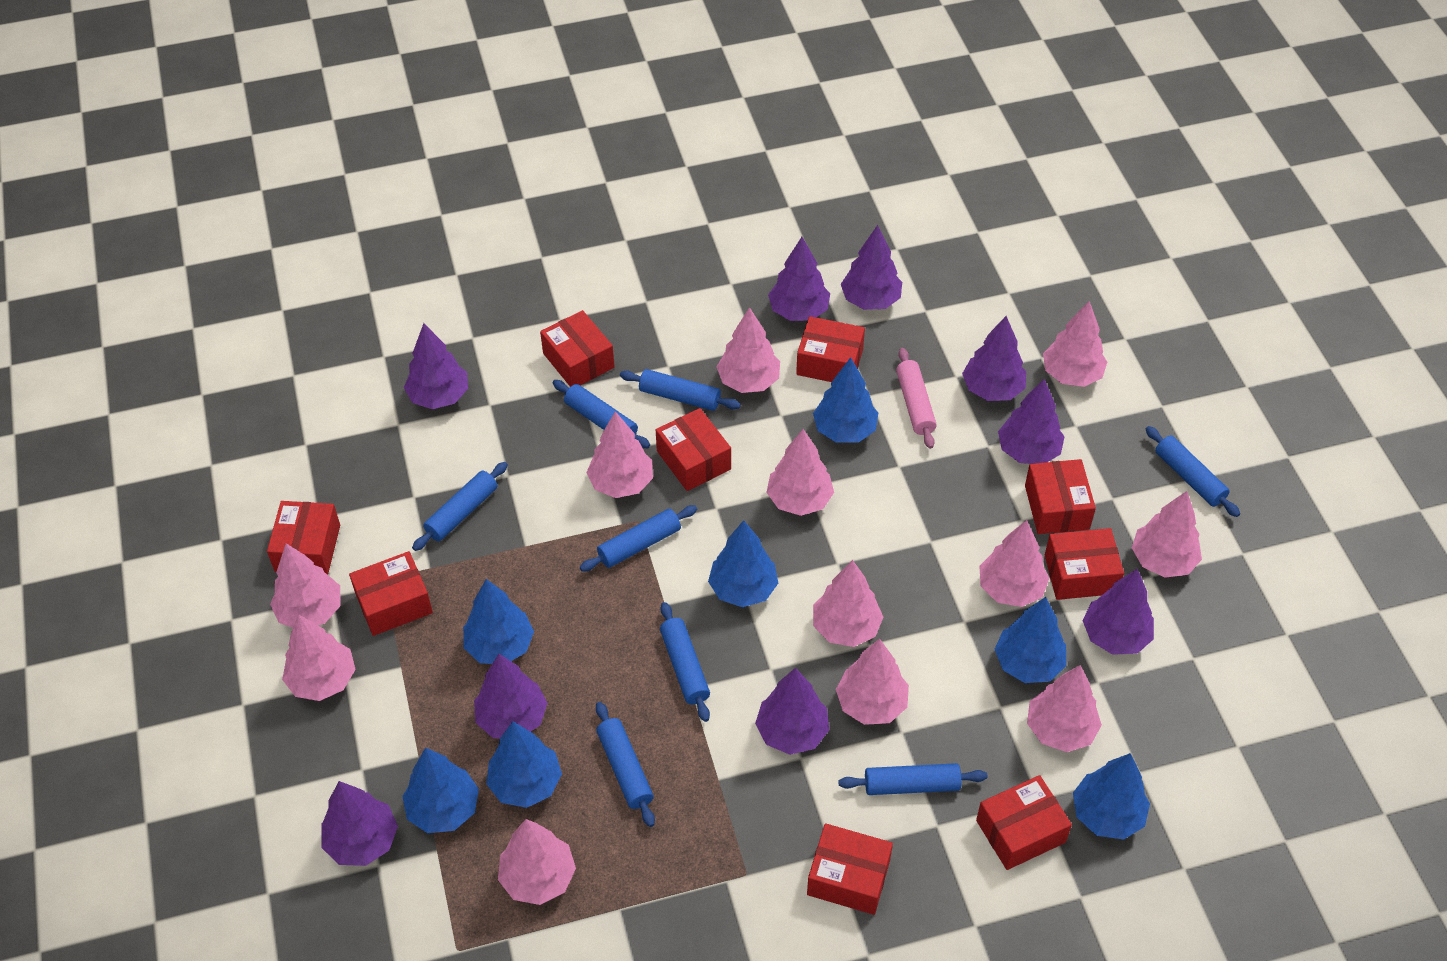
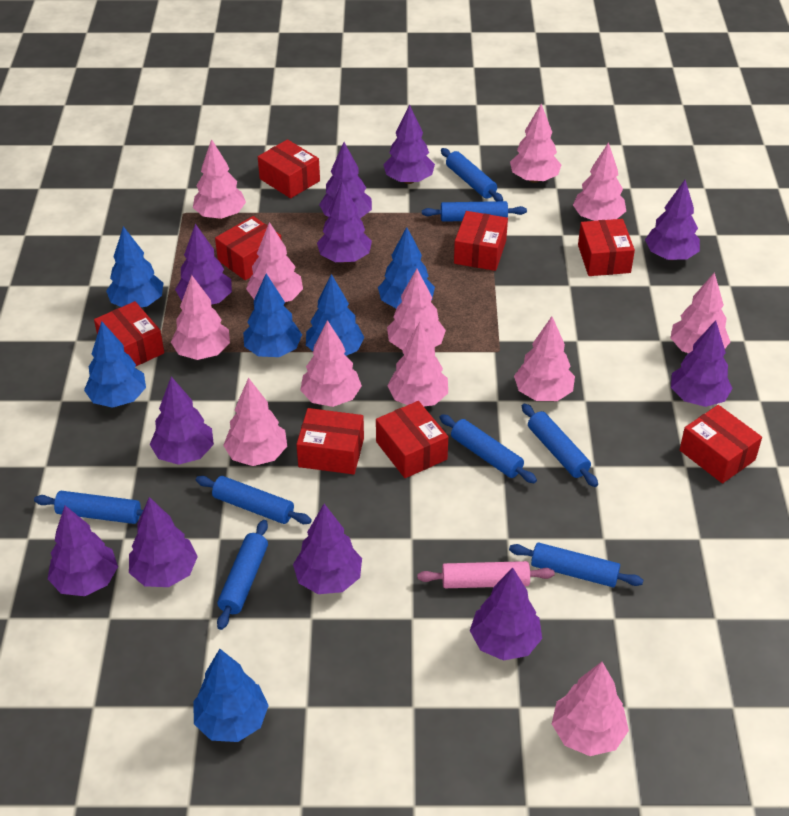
blue tree: 7 -> 6
purple tree: 9 -> 11
red box: 9 -> 8

